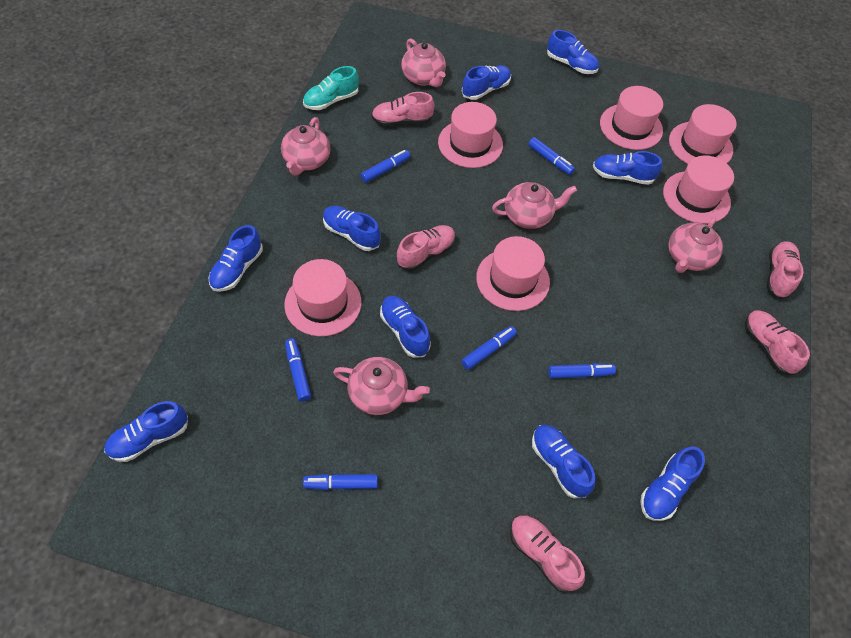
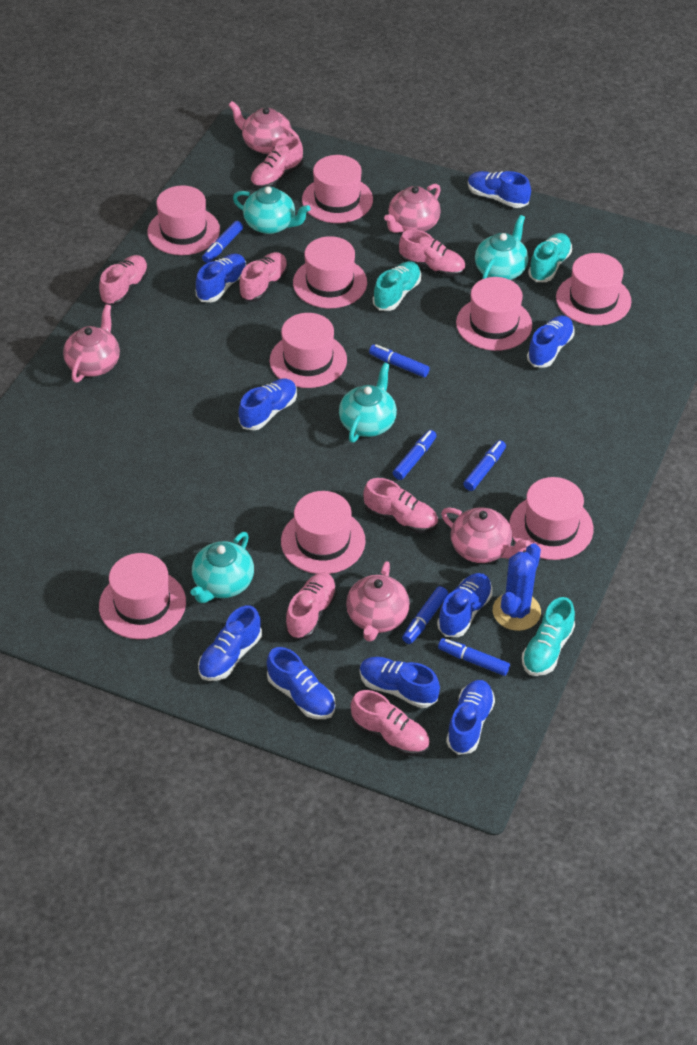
blue cactus: 0 -> 1
pink hat: 6 -> 9
pink shoe: 5 -> 7
turquoise shoe: 1 -> 3
turquoise teapot: 0 -> 4

